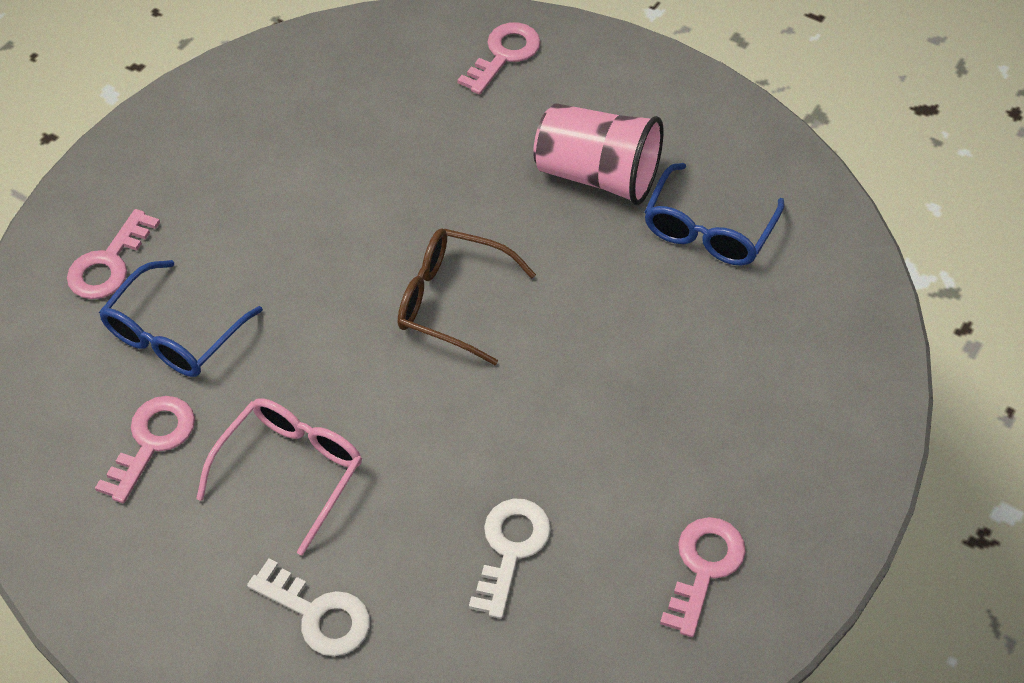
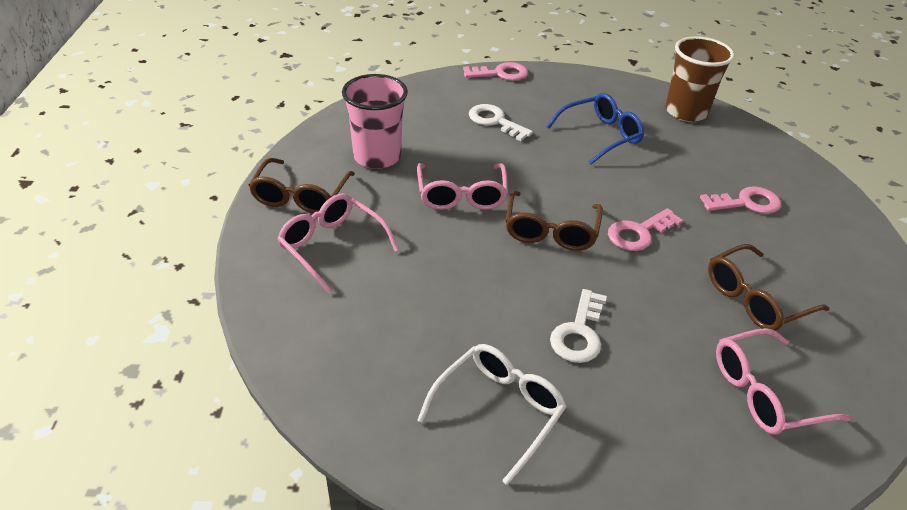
blue glasses: 2 -> 1
brown cup: 0 -> 1
brown glasses: 1 -> 3
pink glasses: 1 -> 3
pink key: 4 -> 3
white glasses: 0 -> 1

